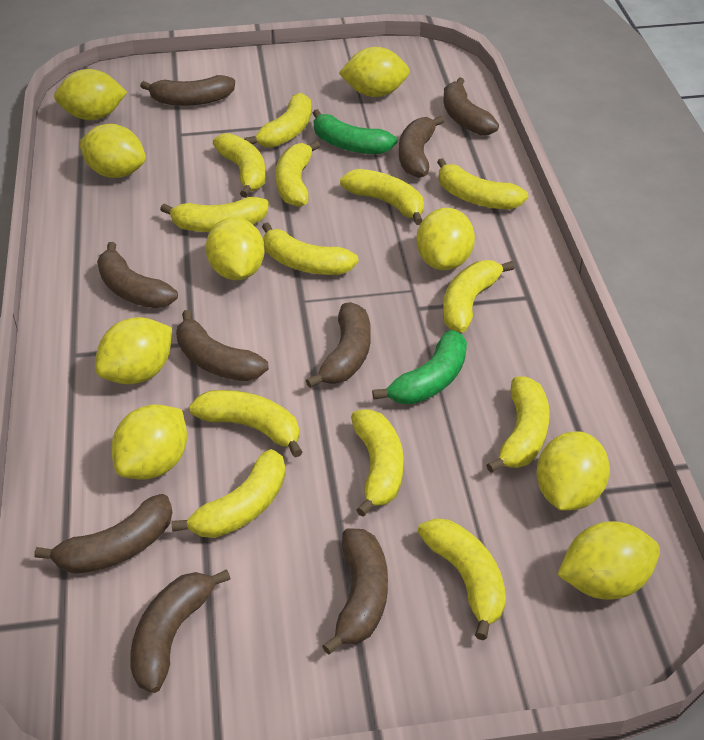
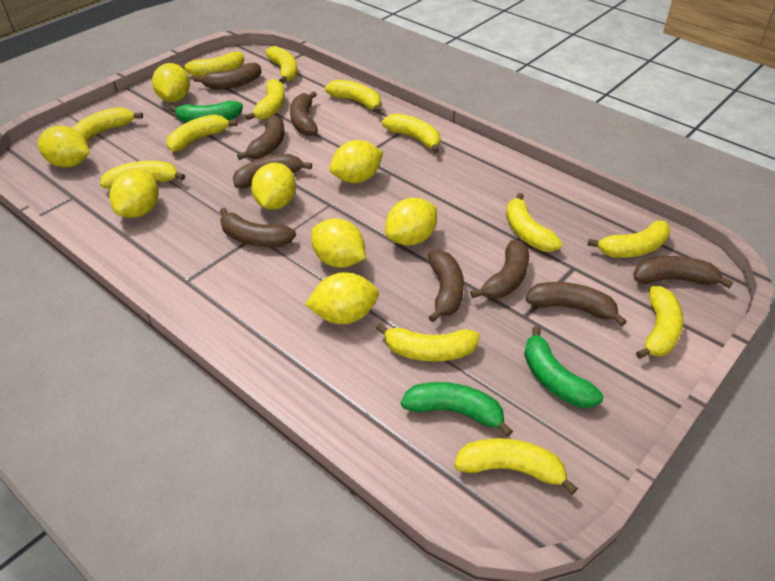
green banana: 2 -> 3
yellow lemon: 9 -> 8

